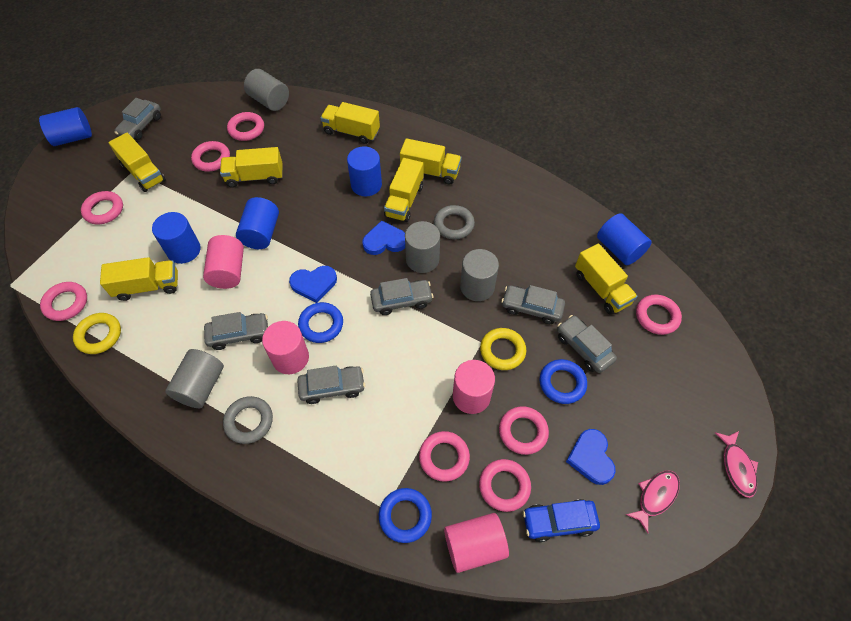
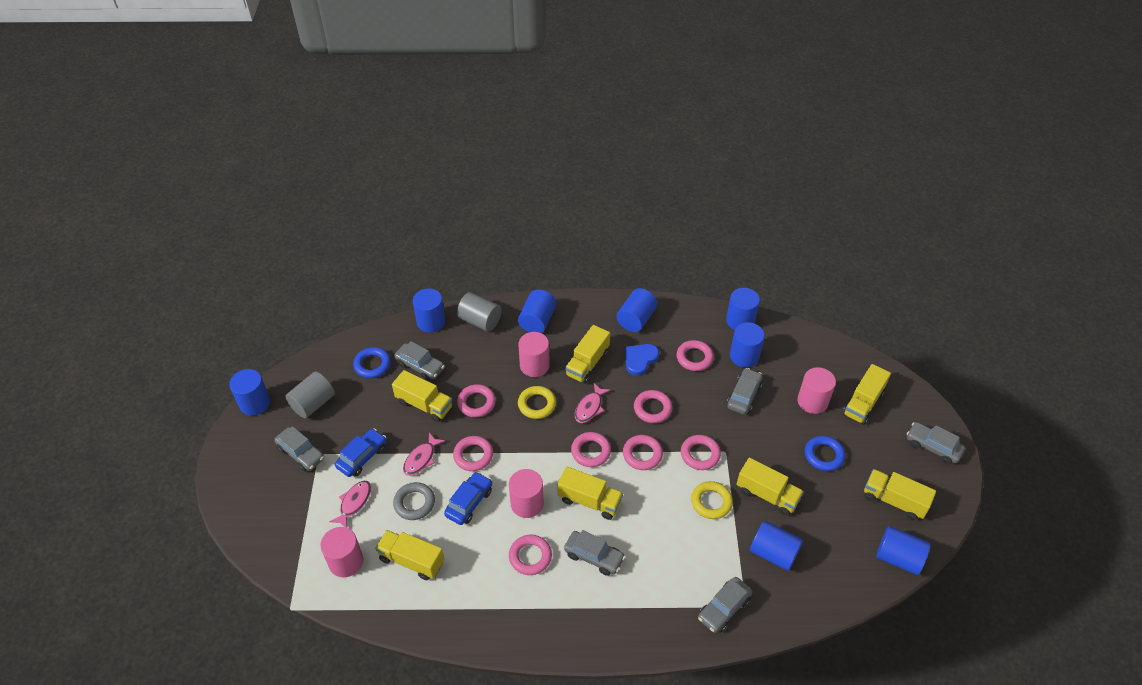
blue car: 1 -> 2
blue cylinder: 5 -> 8
blue heart: 3 -> 1
blue ring: 3 -> 2
grey cylinder: 4 -> 2
grey ring: 2 -> 1
pink fish: 2 -> 3

